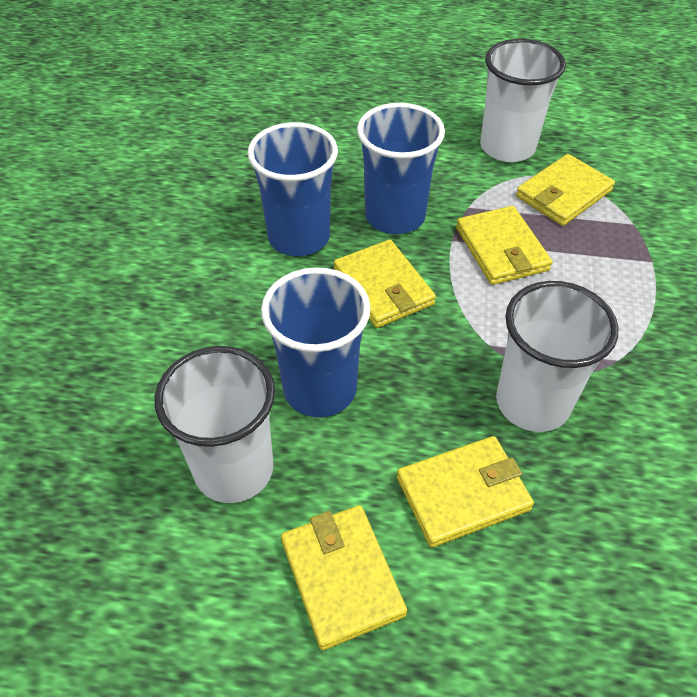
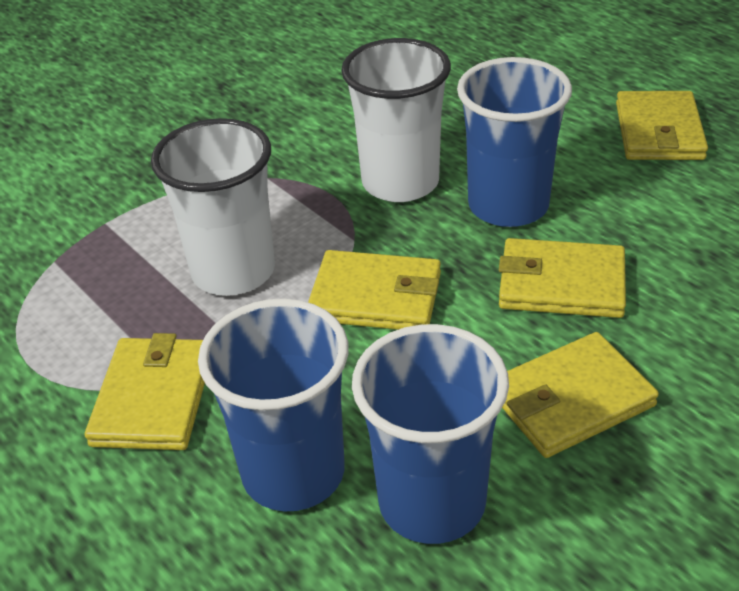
white cup: 3 -> 2

